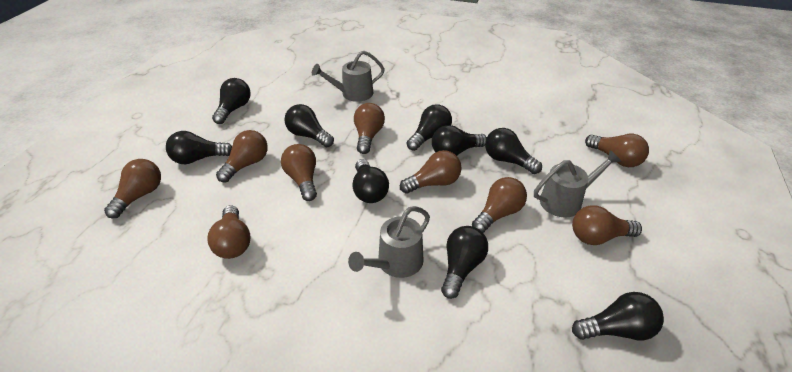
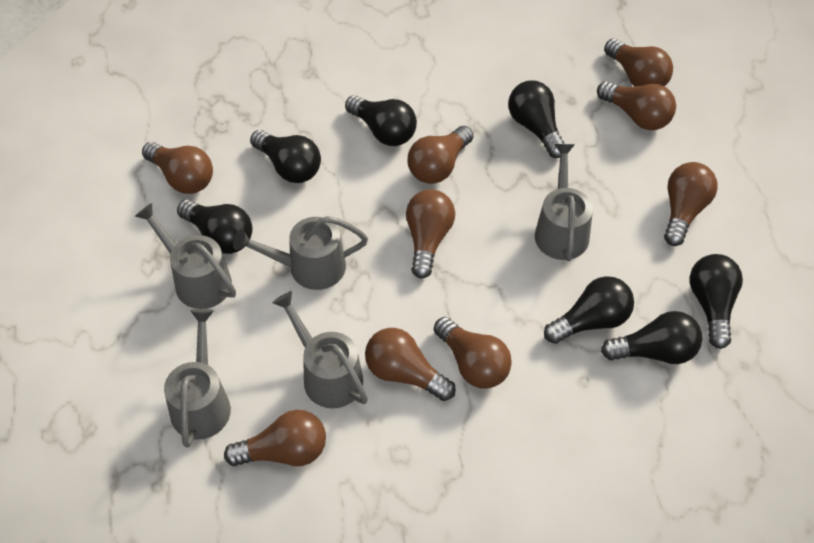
black light bulb: 9 -> 7
grey watering can: 3 -> 5

